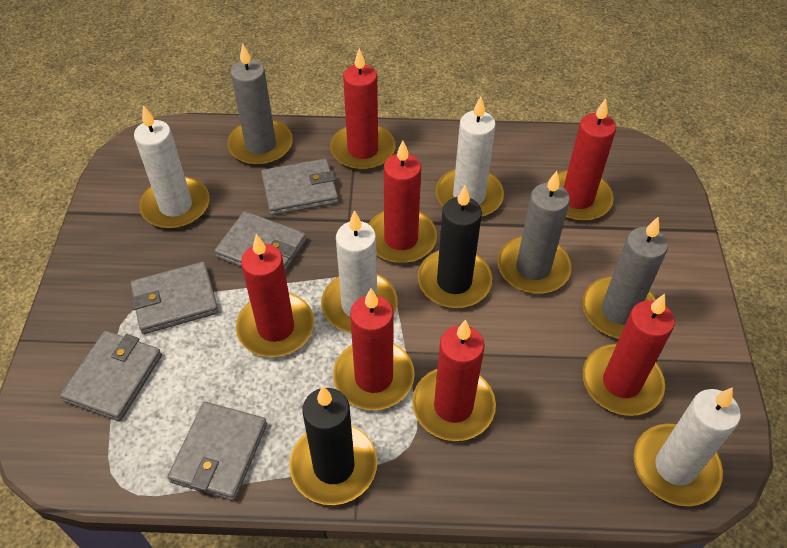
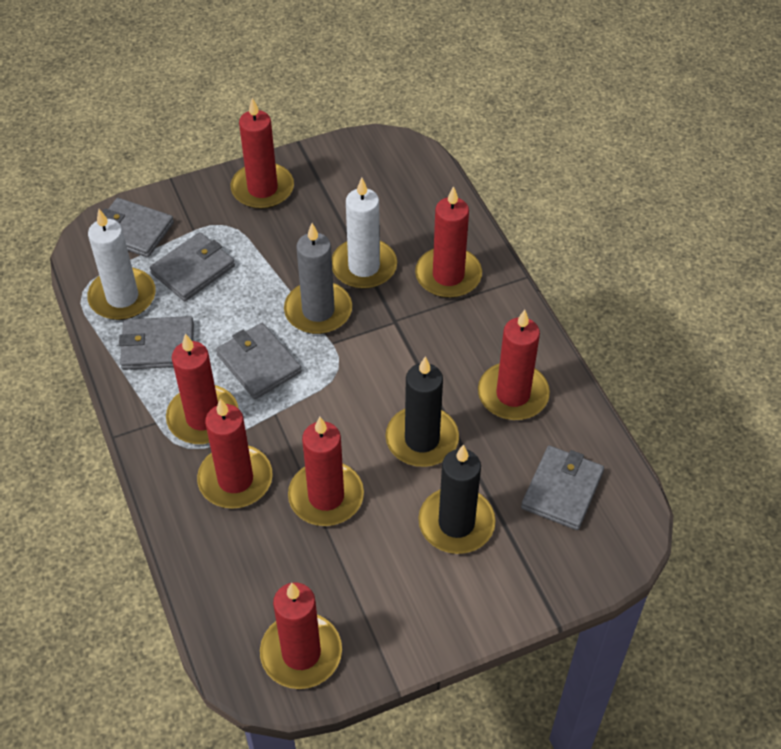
grey candle: 3 -> 1
white candle: 4 -> 2

